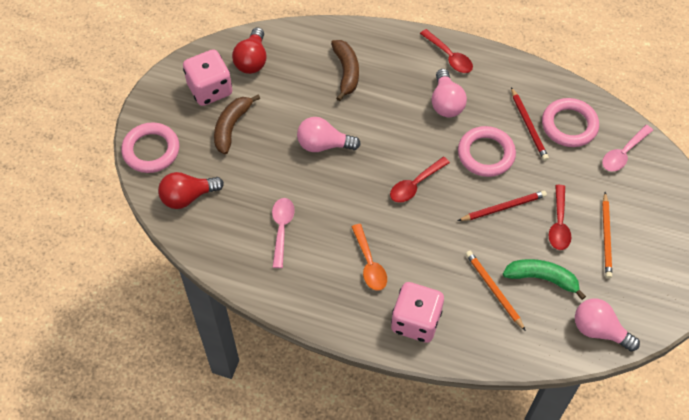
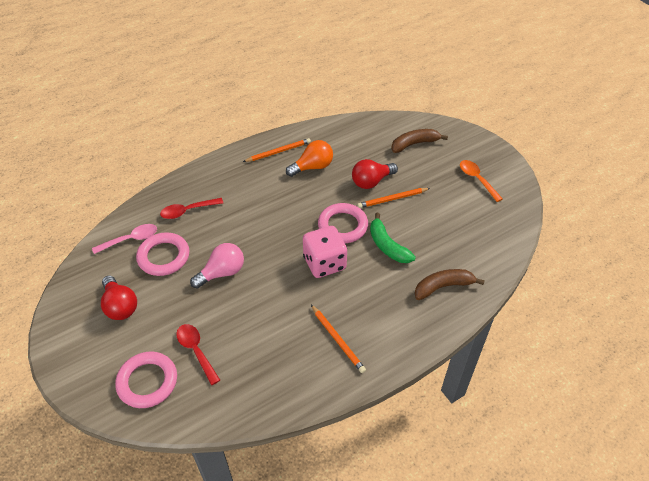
orange light bulb: 0 -> 1
orange pencil: 2 -> 3
pink dice: 2 -> 1
pink light bulb: 3 -> 1
pink spoon: 2 -> 1
red pencil: 2 -> 0
red spoon: 3 -> 2

